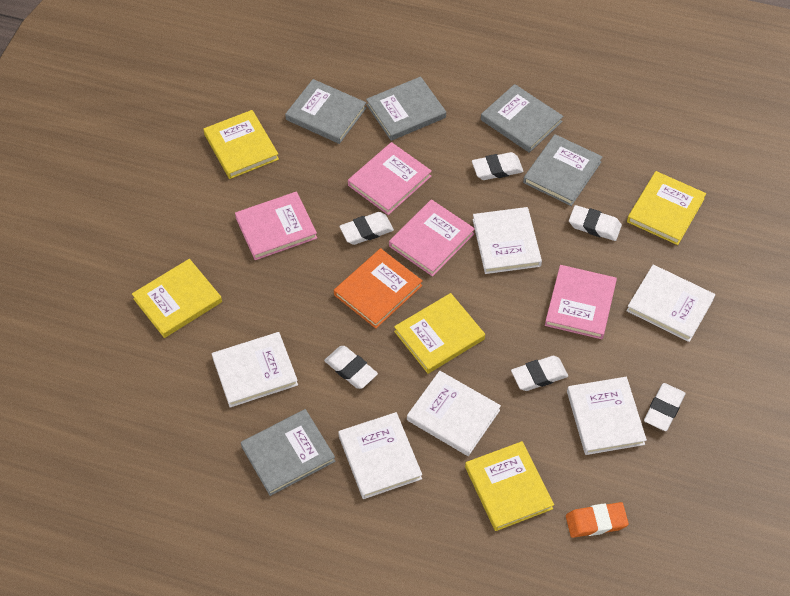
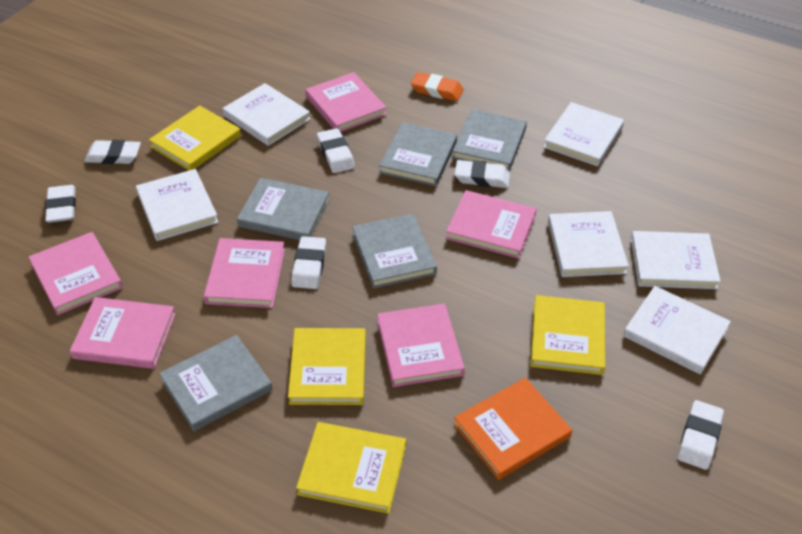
pink book: 4 -> 6
yellow book: 5 -> 4

